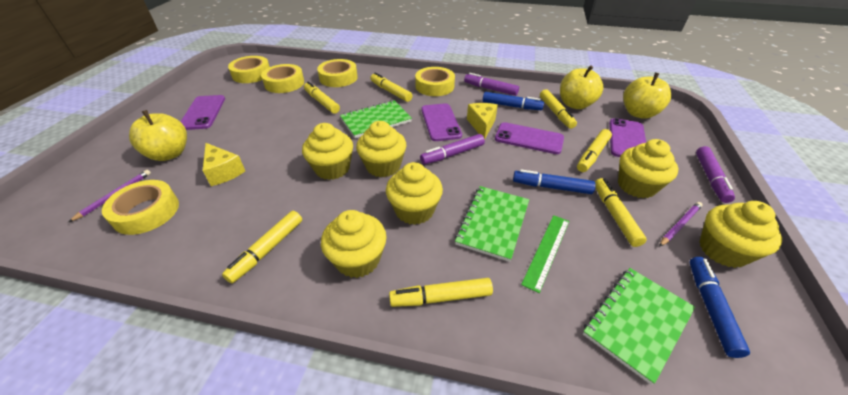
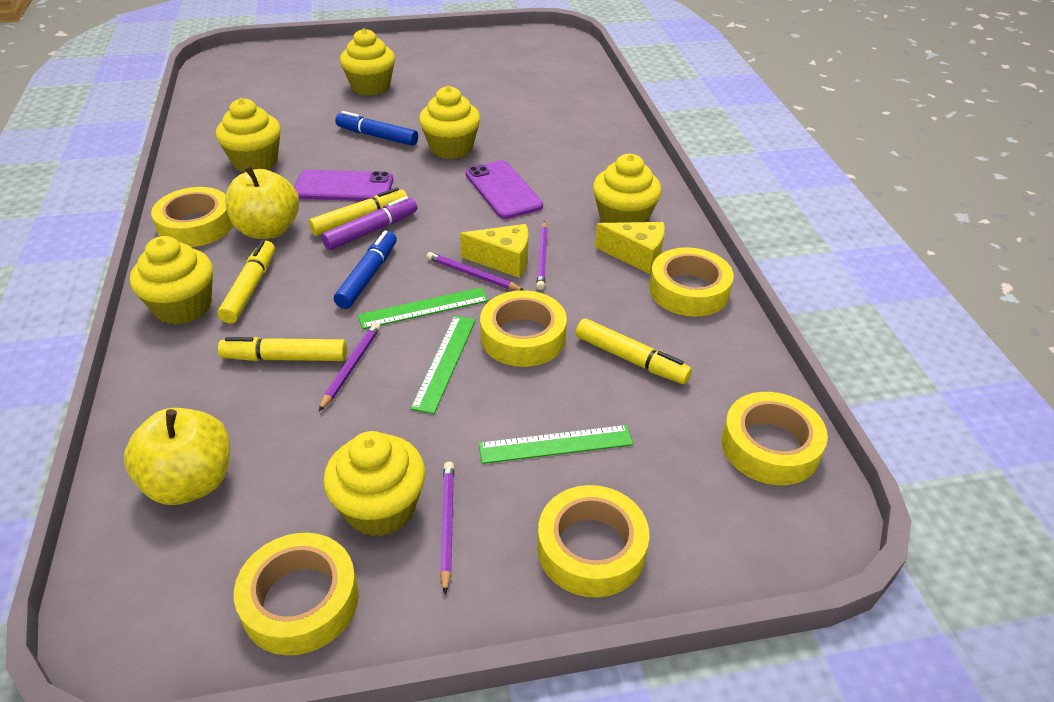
blue marker: 3 -> 2
green notebook: 3 -> 0
green ruler: 1 -> 3
purple marker: 3 -> 1
purple pencil: 2 -> 4
purple phone: 4 -> 2
yellow apple: 3 -> 2
yellow marker: 7 -> 4
yellow tape: 5 -> 6

